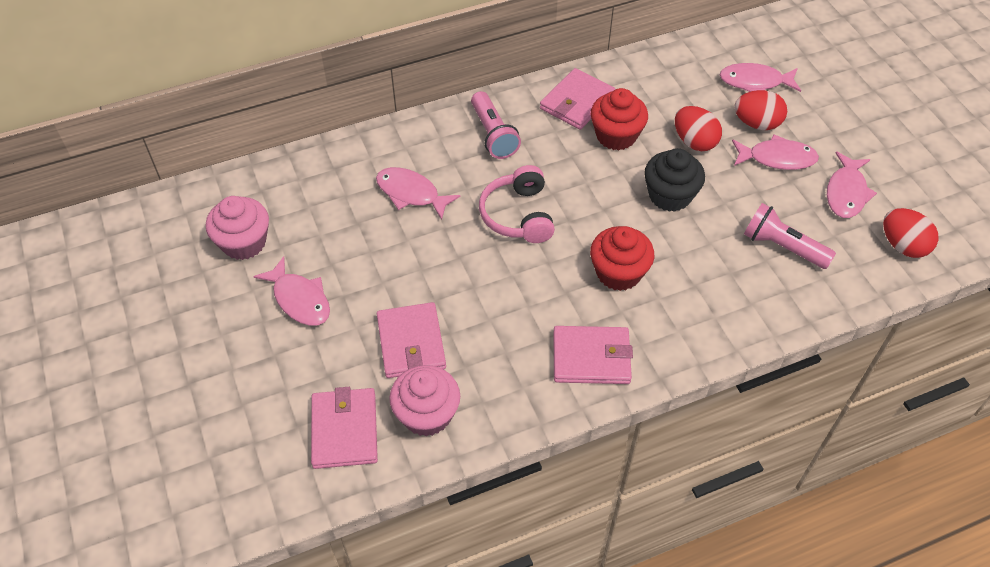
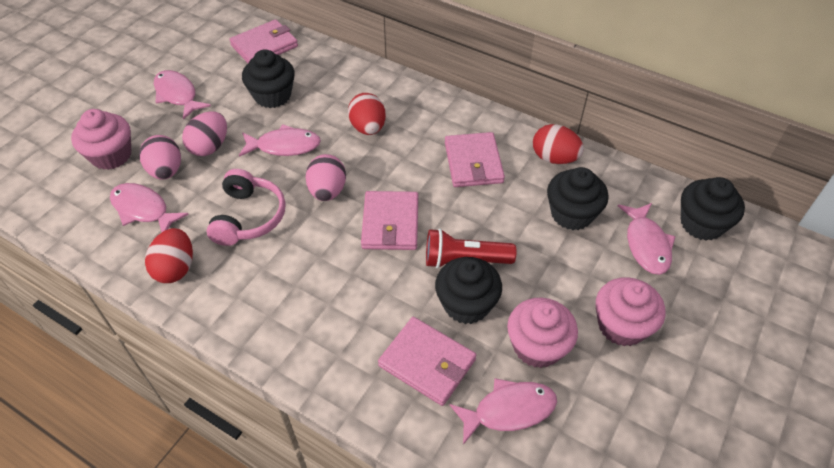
black cupcake: 1 -> 4
pink cupcake: 2 -> 3
pink egg: 0 -> 3
pink flashlight: 2 -> 0
red cupcake: 2 -> 0
red flashlight: 0 -> 1

